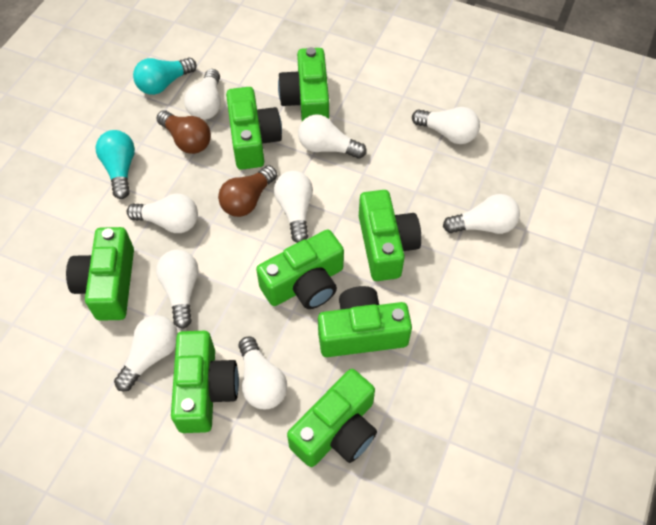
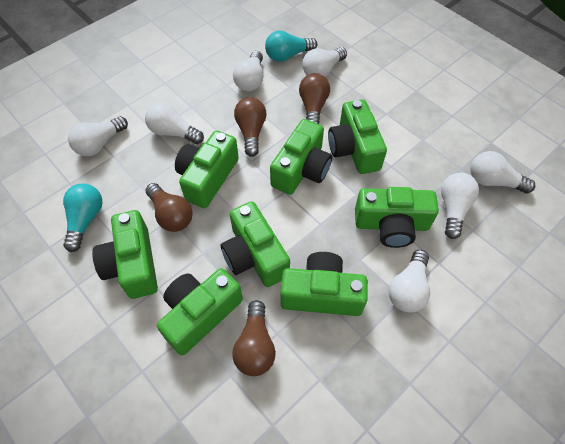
brown light bulb: 2 -> 4
white light bulb: 9 -> 7

